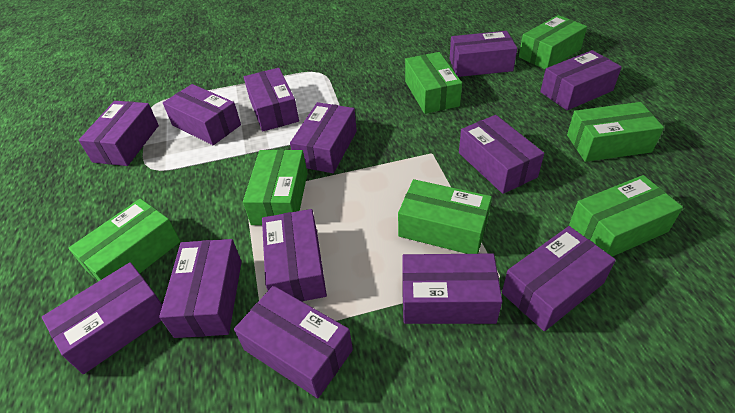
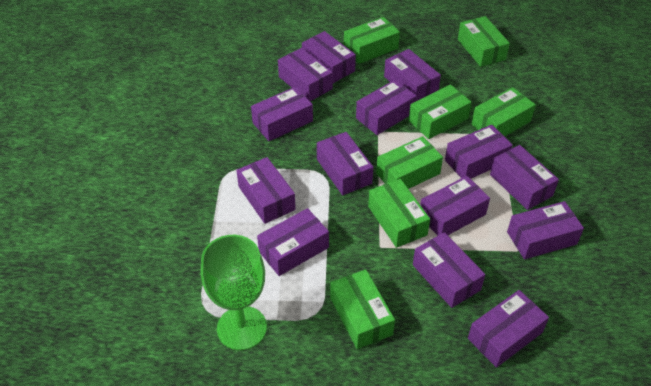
green goblet: 0 -> 1
purple box: 13 -> 14

